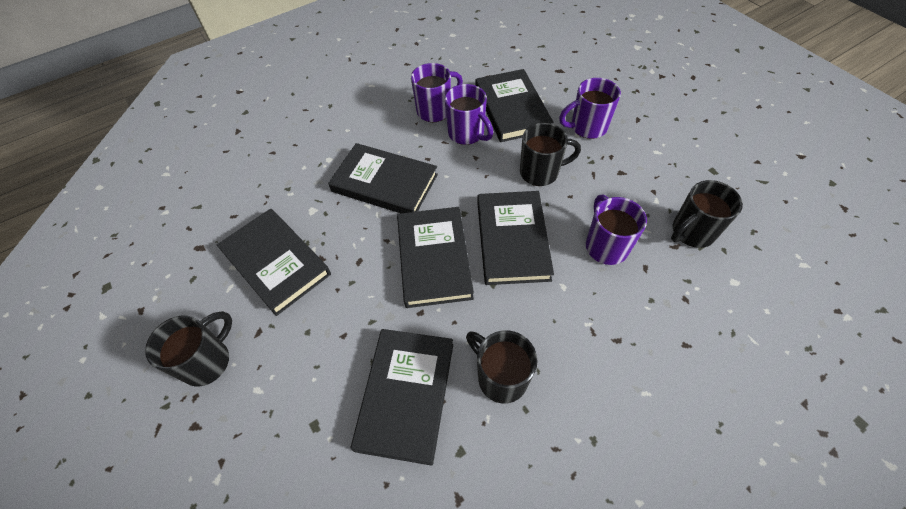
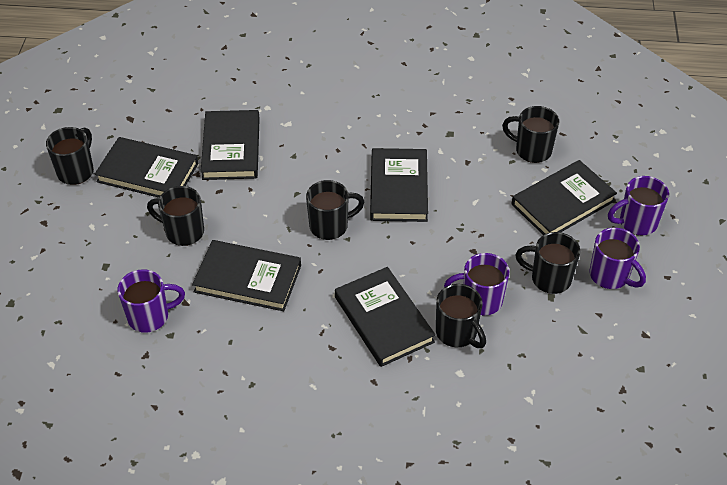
black mug: 4 -> 6

